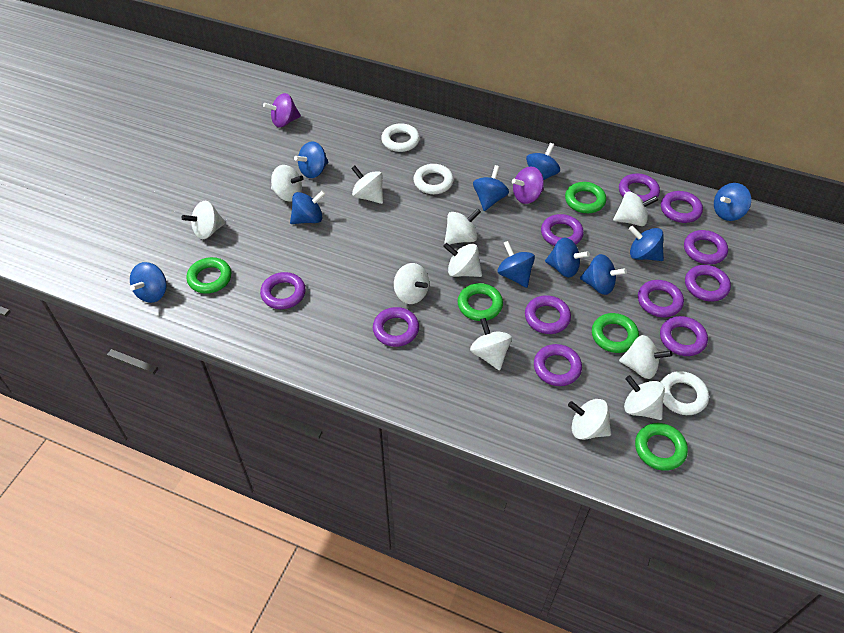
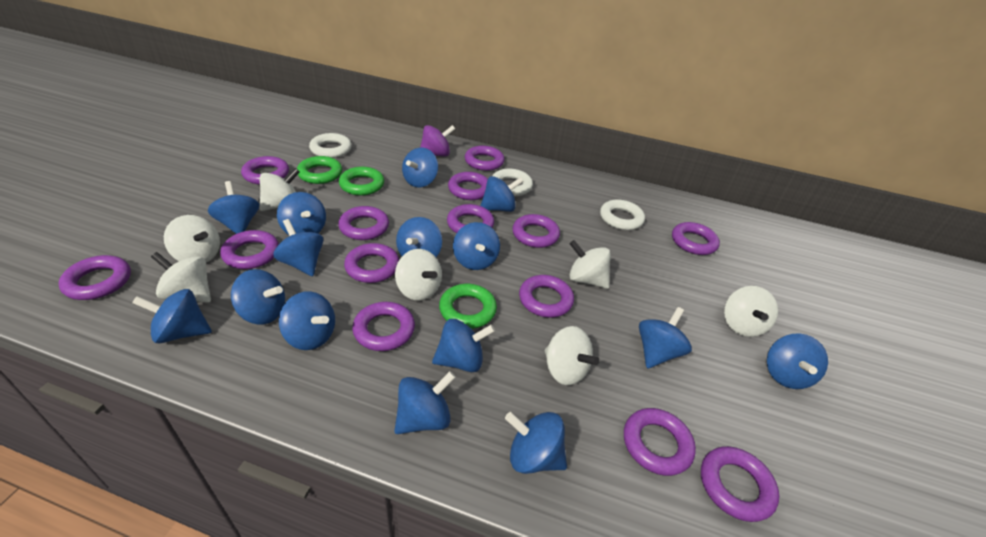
blue spinning top: 10 -> 15
green ring: 5 -> 3
purple ring: 11 -> 14
purple spinning top: 2 -> 1
white spinning top: 11 -> 7

